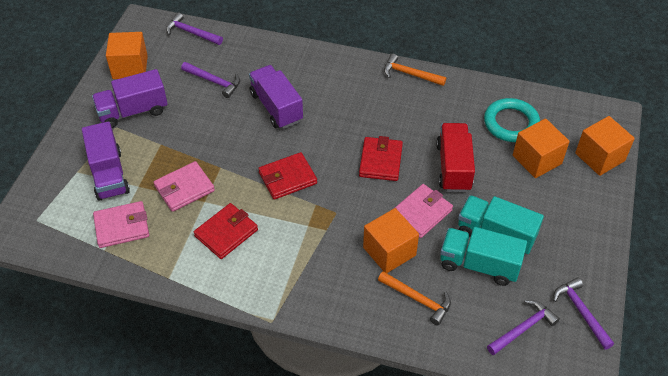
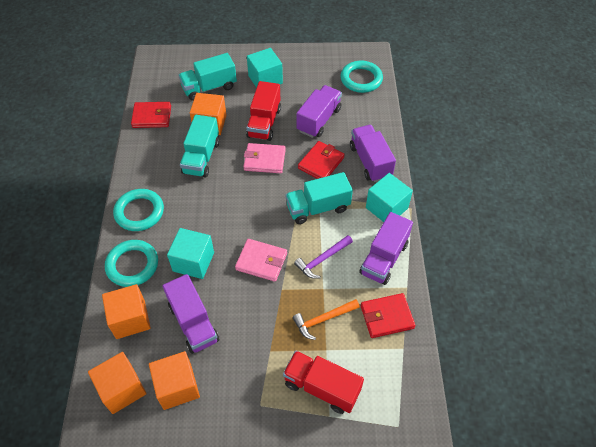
orange hammer: 2 -> 1
pink wallet: 3 -> 2
purple hammer: 4 -> 1
purple truck: 3 -> 4
red truck: 1 -> 2
turquoise cube: 0 -> 3
turquoise ring: 1 -> 3
turquoise truck: 2 -> 3

